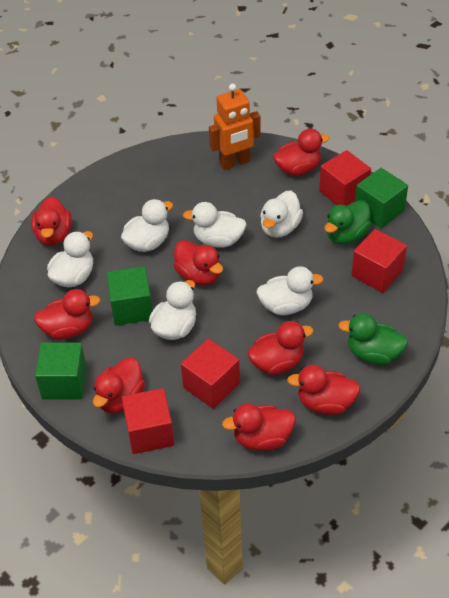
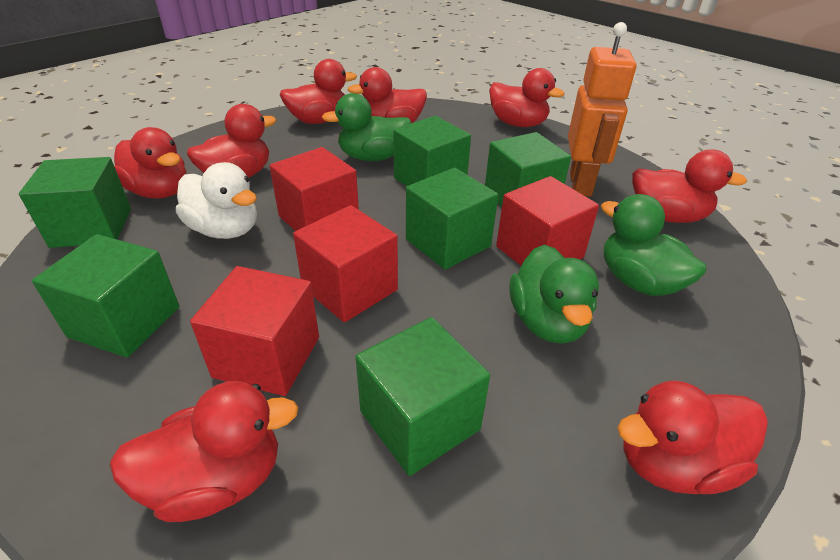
green cube: 3 -> 6
green duck: 2 -> 3
white duck: 6 -> 1

